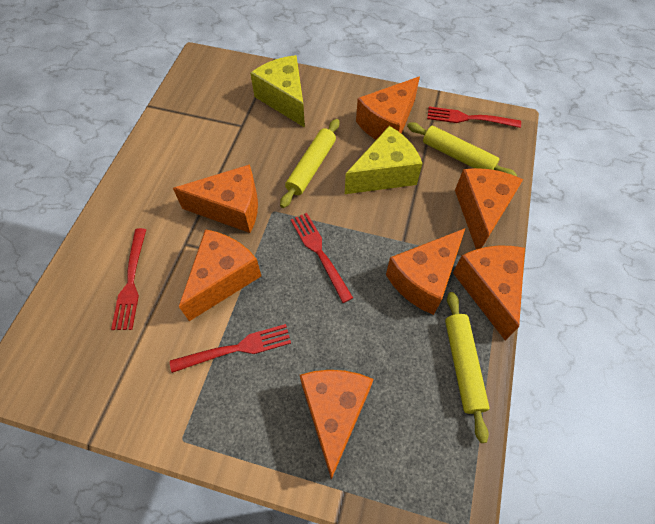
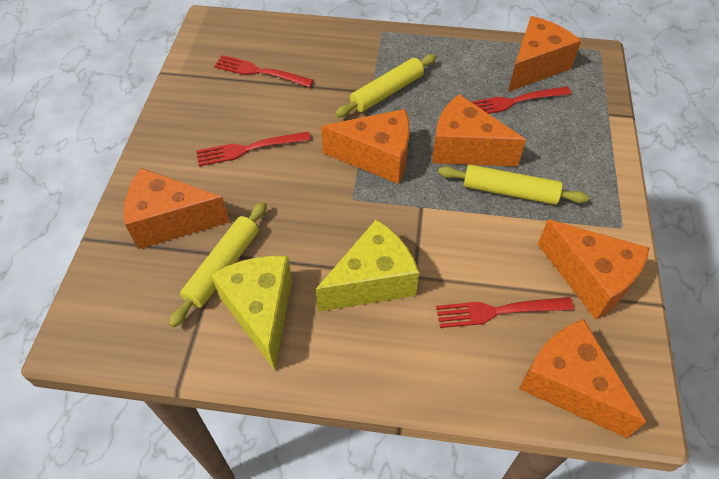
orange cheese: 7 -> 6

